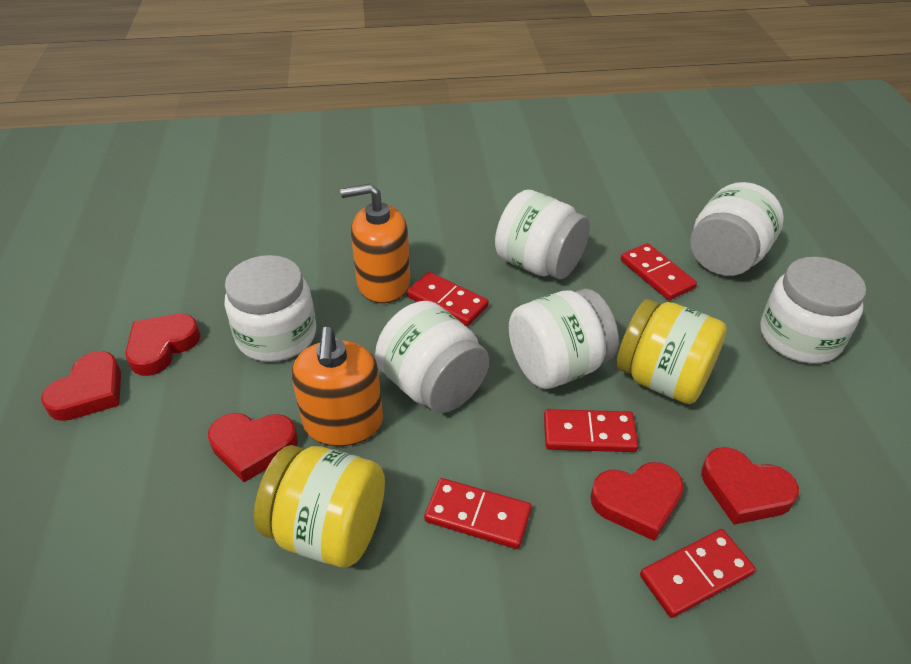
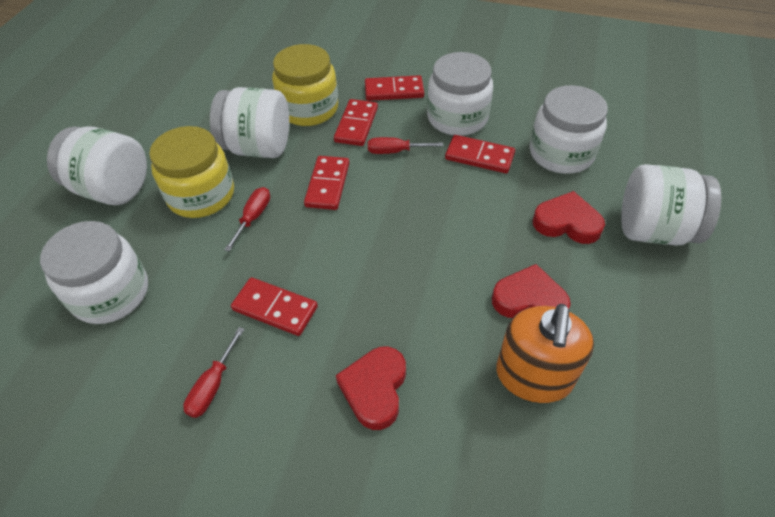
orange soap dispenser: 2 -> 1
red heart: 5 -> 3
red screwdriver: 0 -> 3

